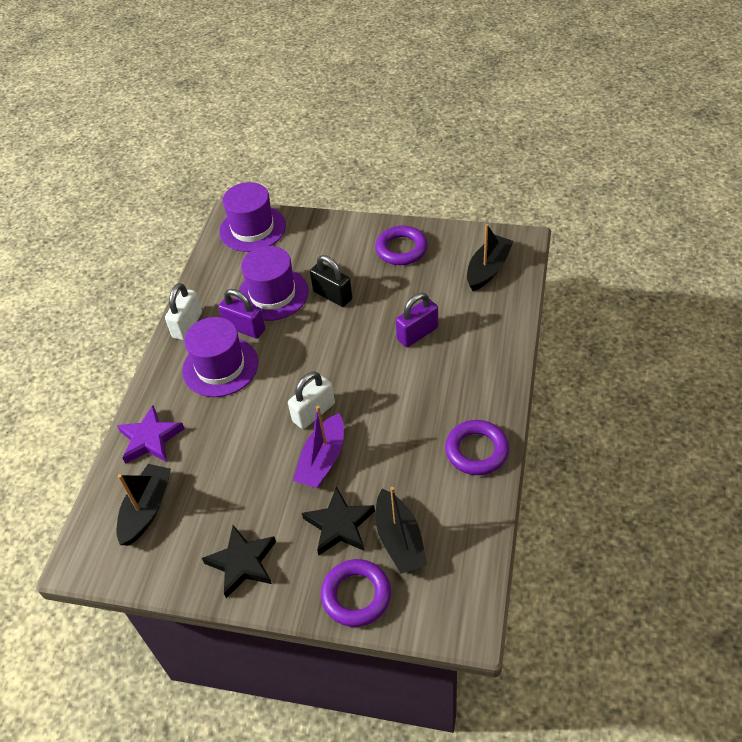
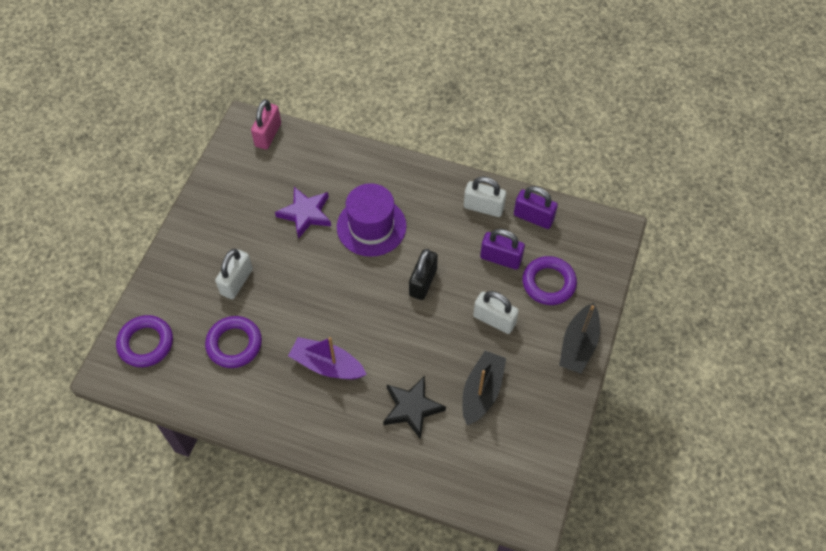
black boat: 3 -> 2
black star: 2 -> 1
pink padlock: 0 -> 1
purple hat: 3 -> 1
white padlock: 2 -> 3

